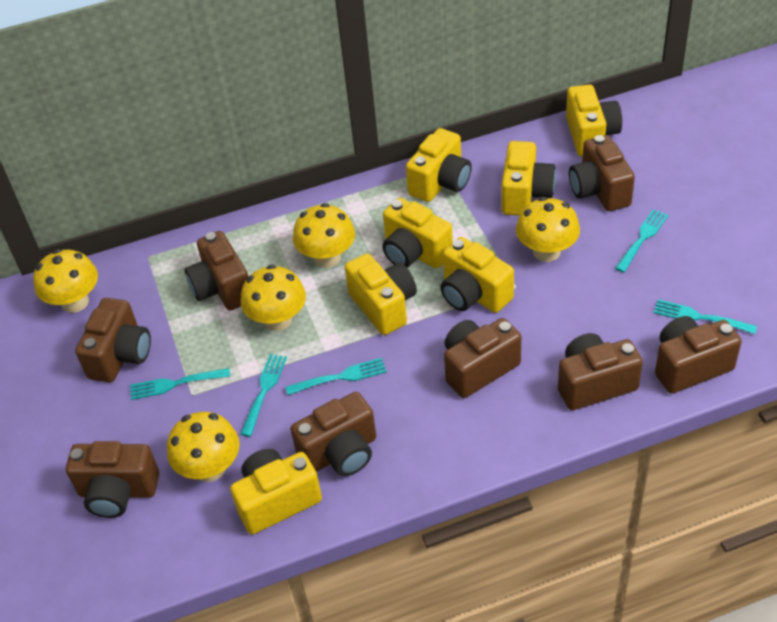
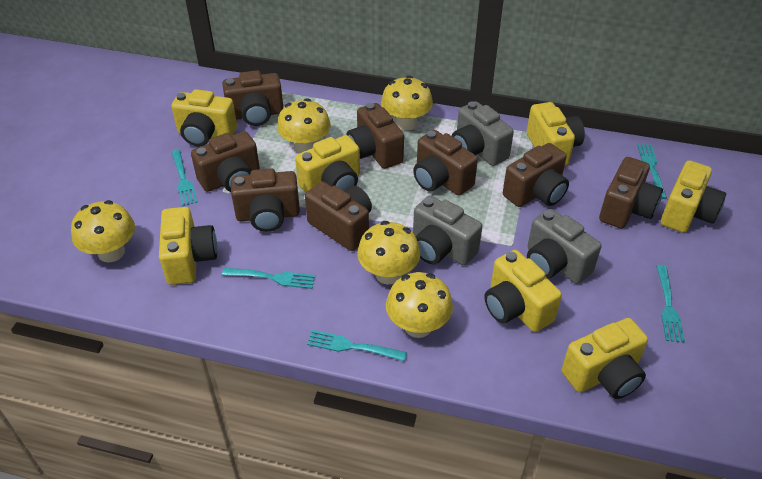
grey camera: 0 -> 3

